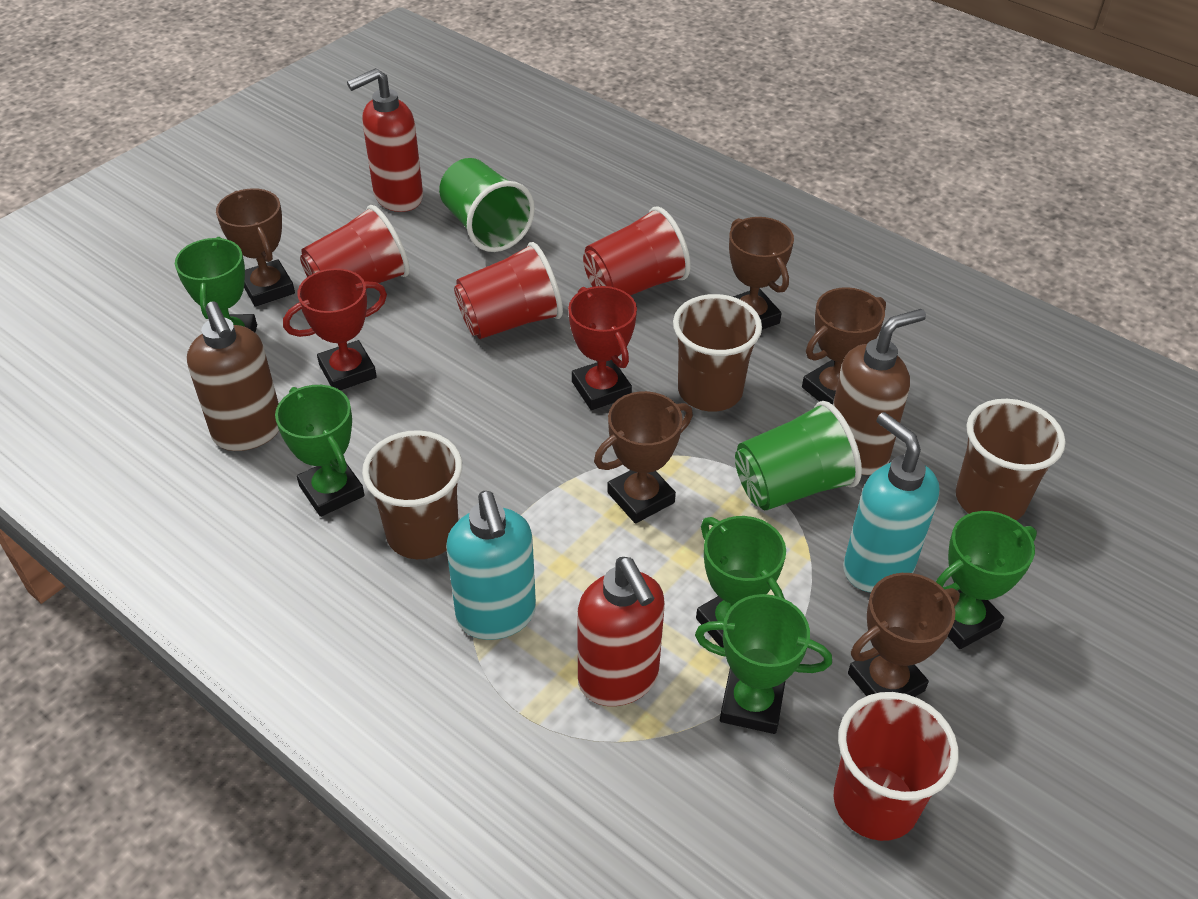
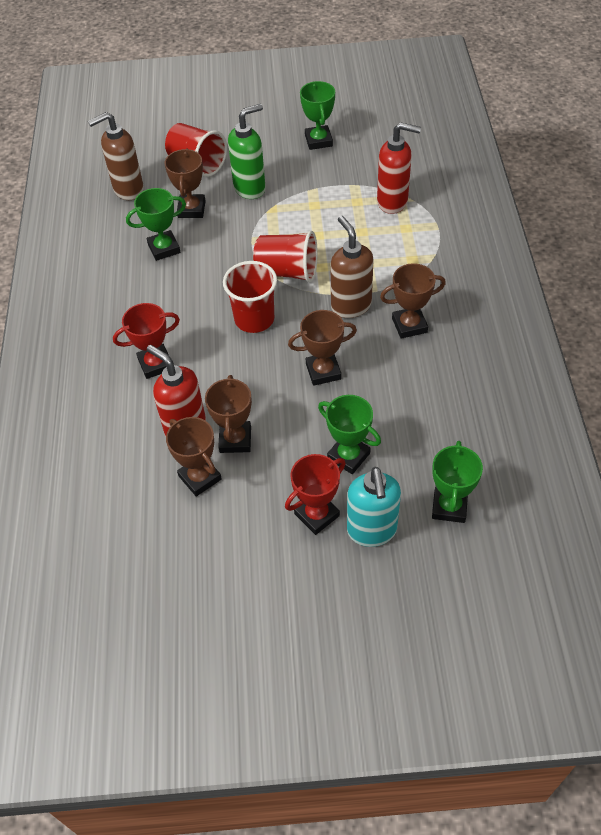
brown cup: 3 -> 0
green cup: 2 -> 0
green soap dispenser: 0 -> 1
green trophy: 5 -> 4
red cup: 4 -> 3
turquoise soap dispenser: 2 -> 1

